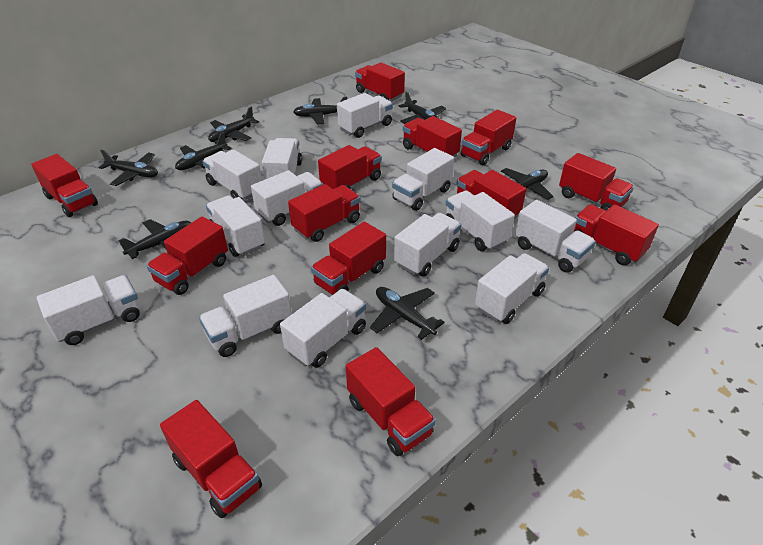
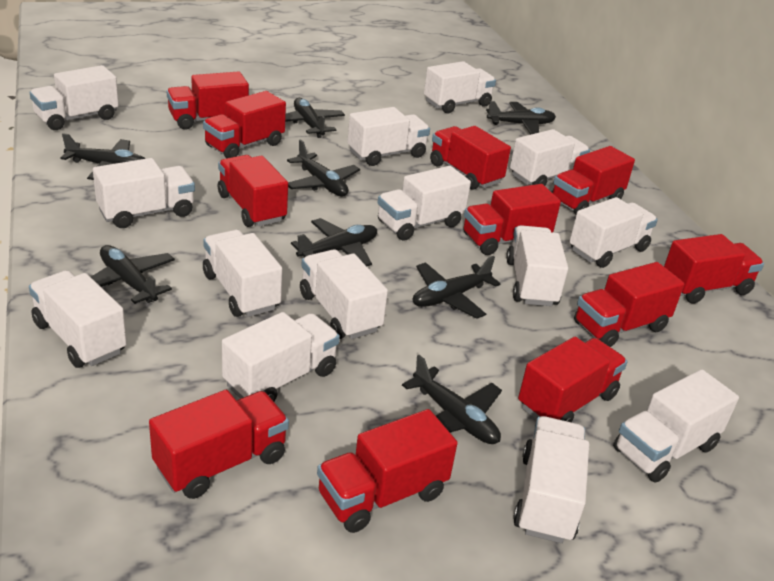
red truck: 13 -> 11
white truck: 13 -> 14

